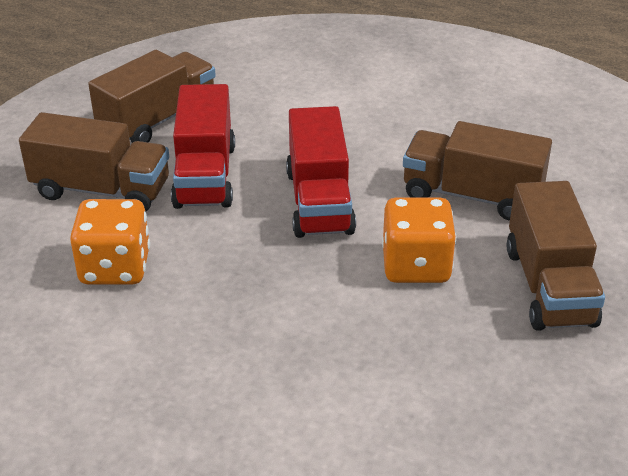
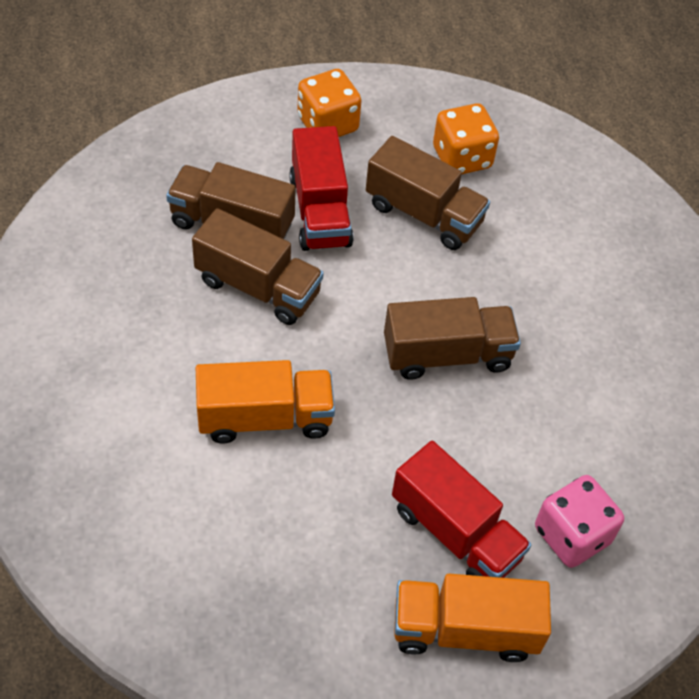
orange truck: 0 -> 2
pink dice: 0 -> 1

